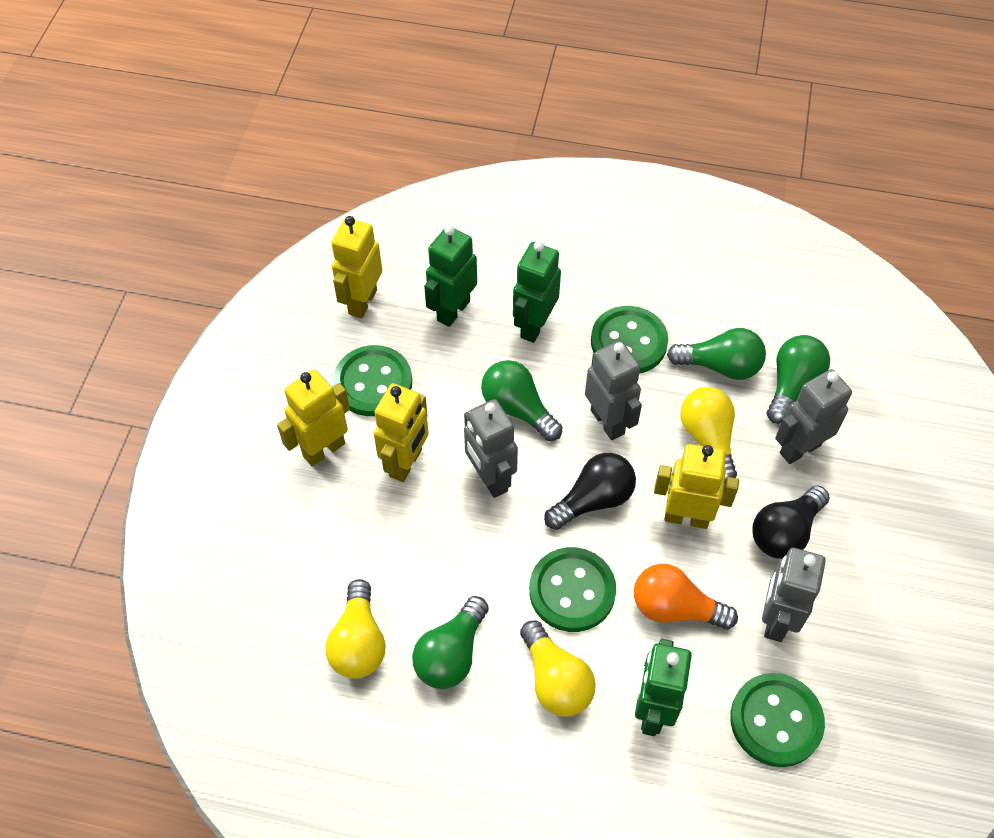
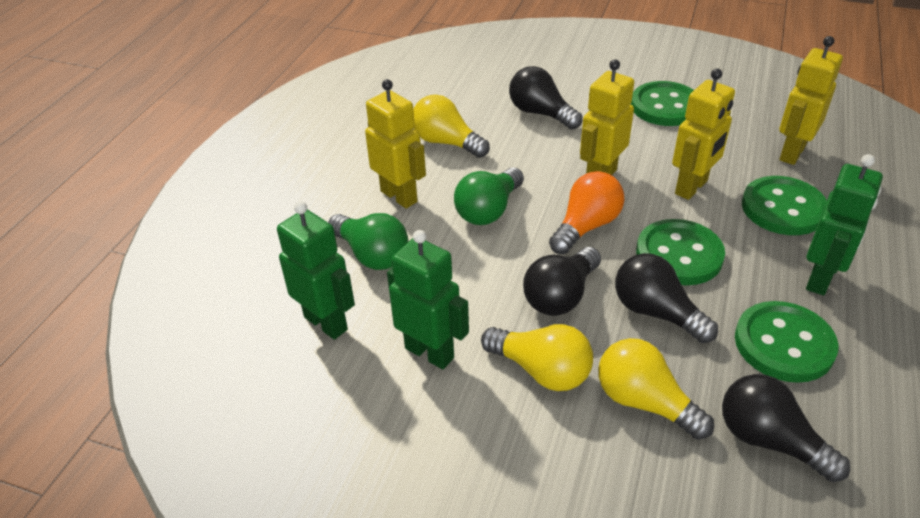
black light bulb: 2 -> 4
green light bulb: 4 -> 2
grey robot: 4 -> 0

